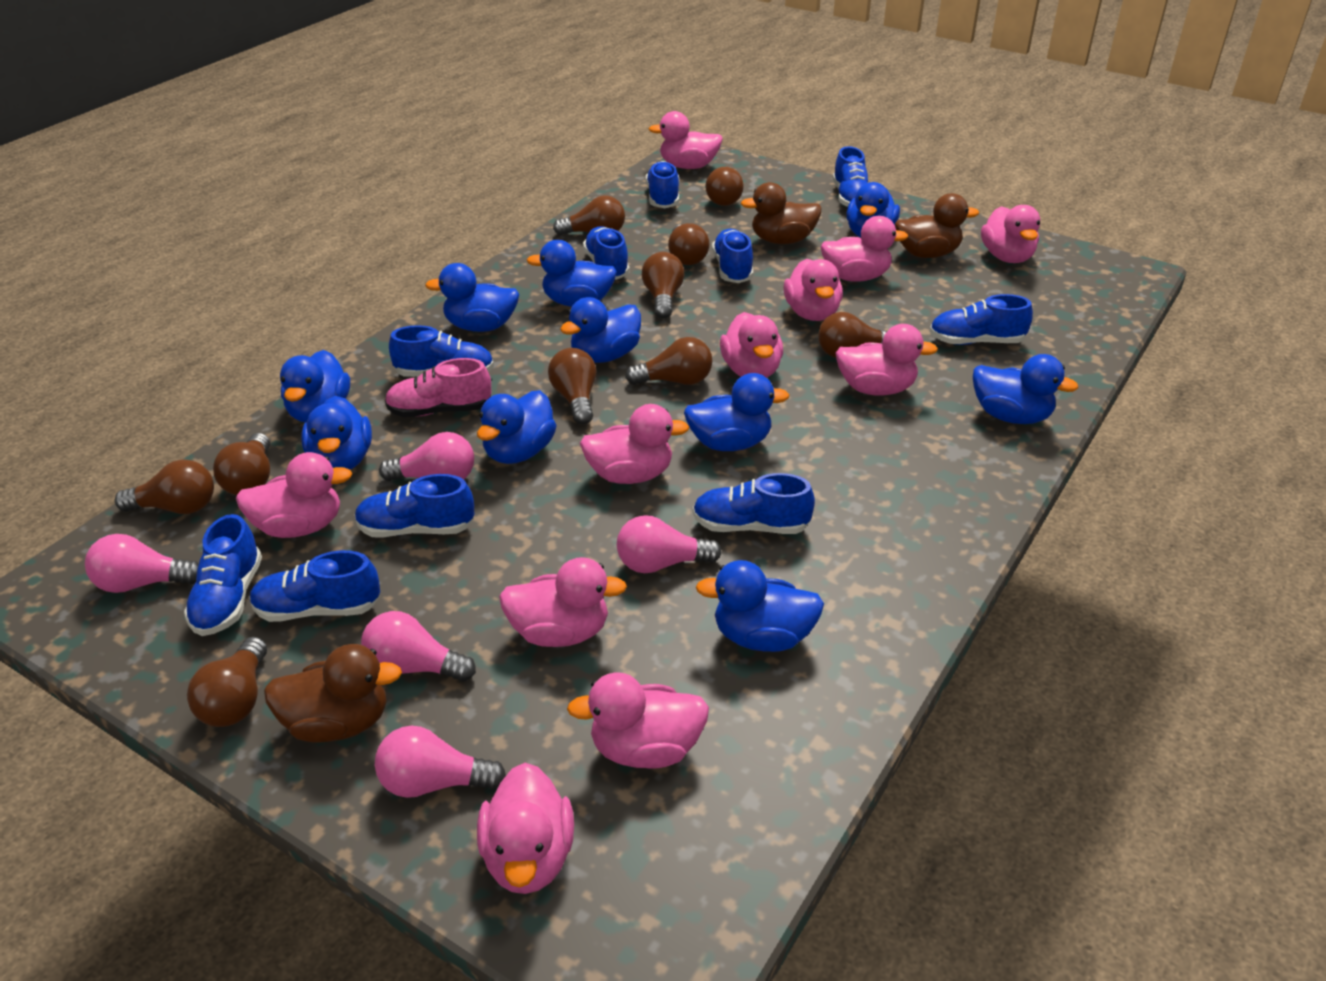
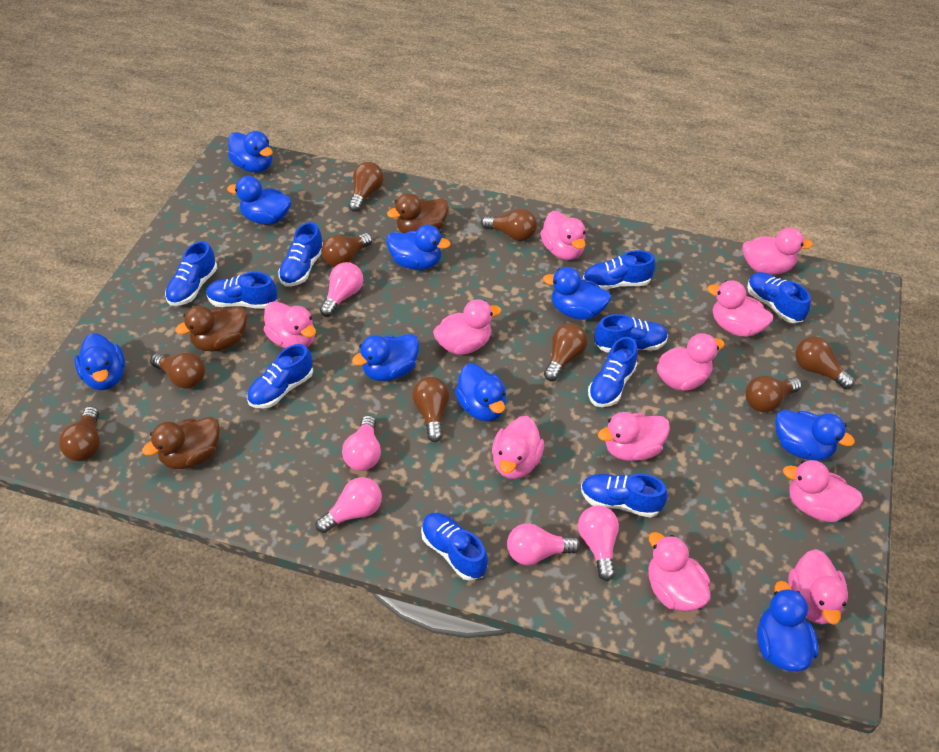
blue duck: 10 -> 9
brown light bulb: 10 -> 9
pink shoe: 1 -> 0

